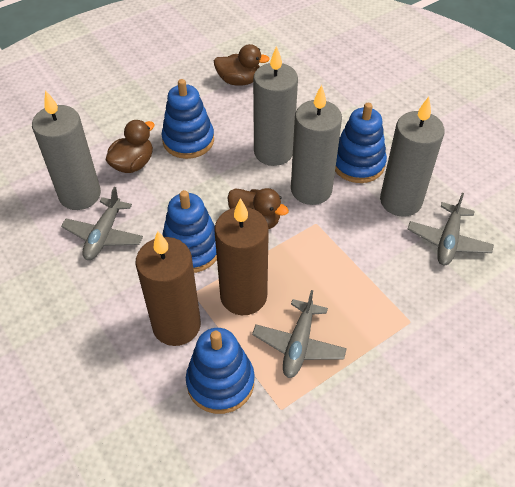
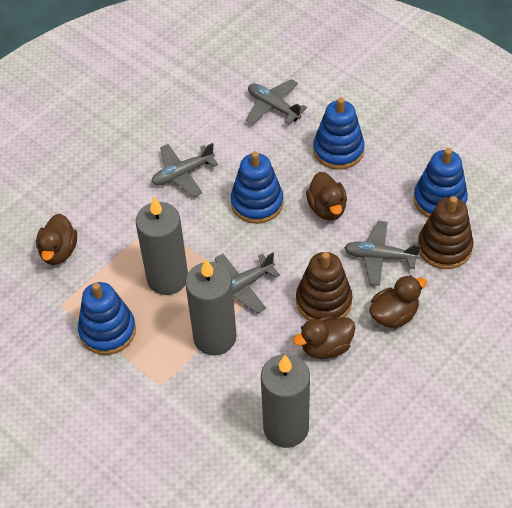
brown candle: 2 -> 0
brown duck: 3 -> 4
brown stacking toy: 0 -> 2
grey candle: 4 -> 3
grey plane: 3 -> 4

